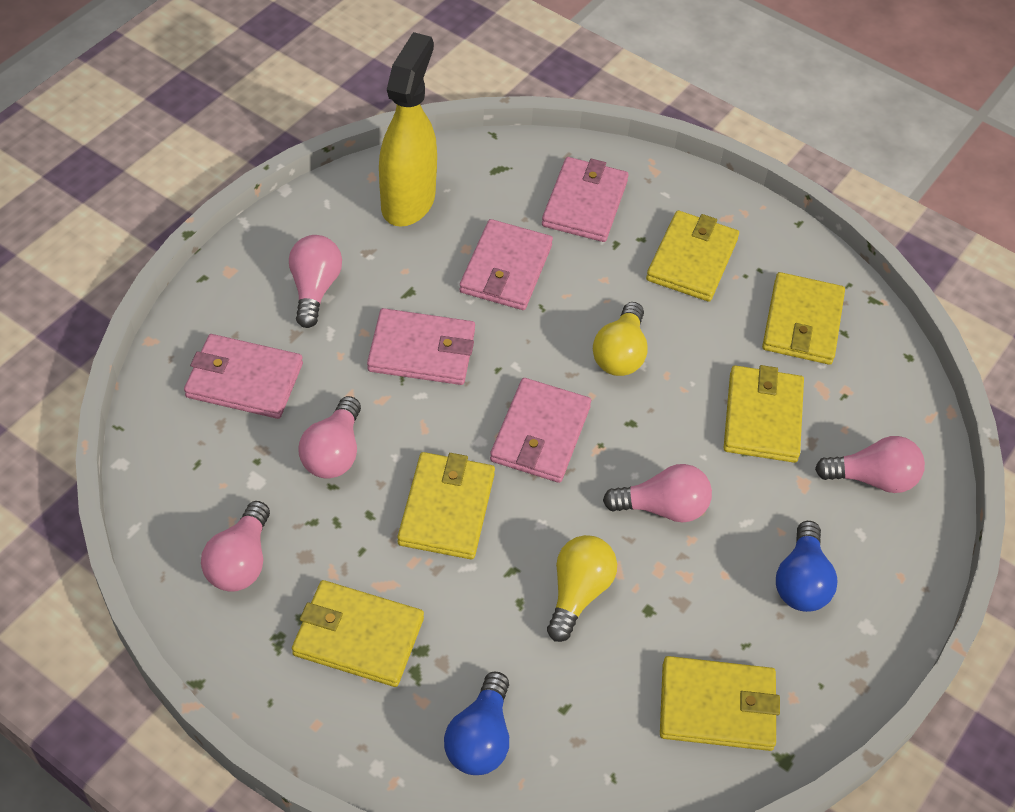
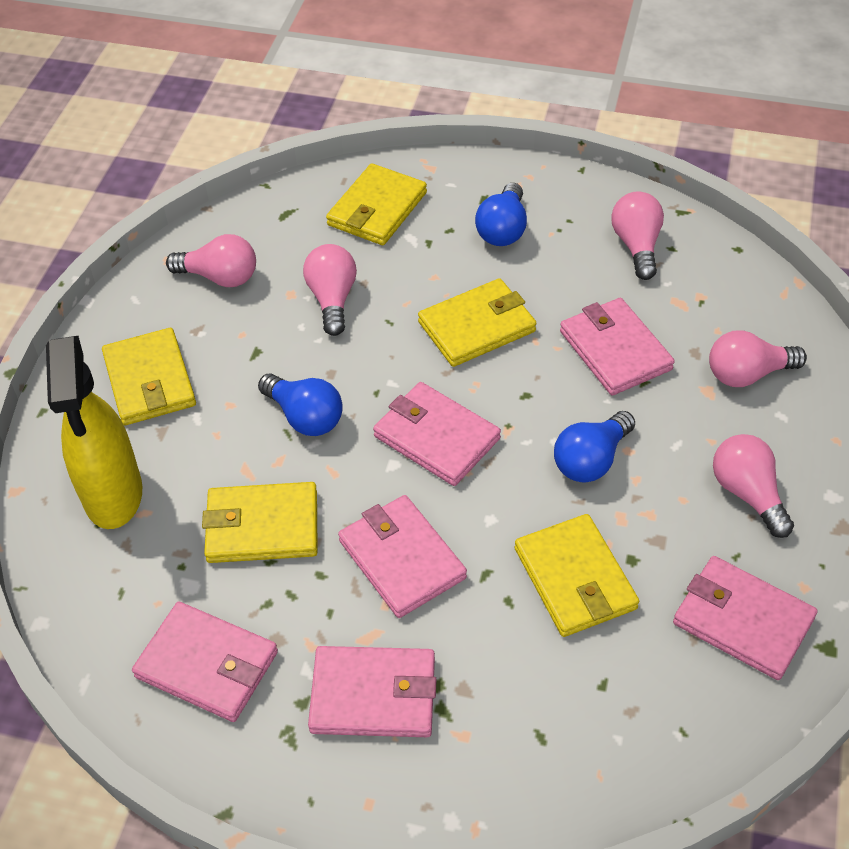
blue light bulb: 2 -> 3
pink wallet: 5 -> 6
yellow light bulb: 2 -> 0
yellow wallet: 6 -> 5

